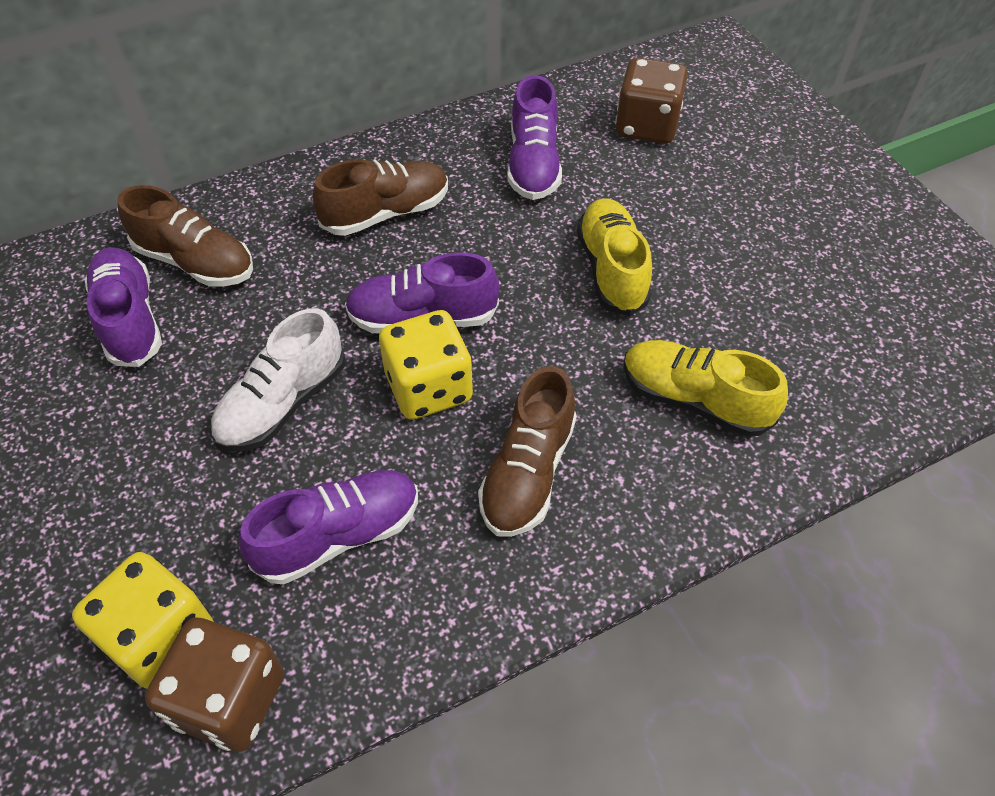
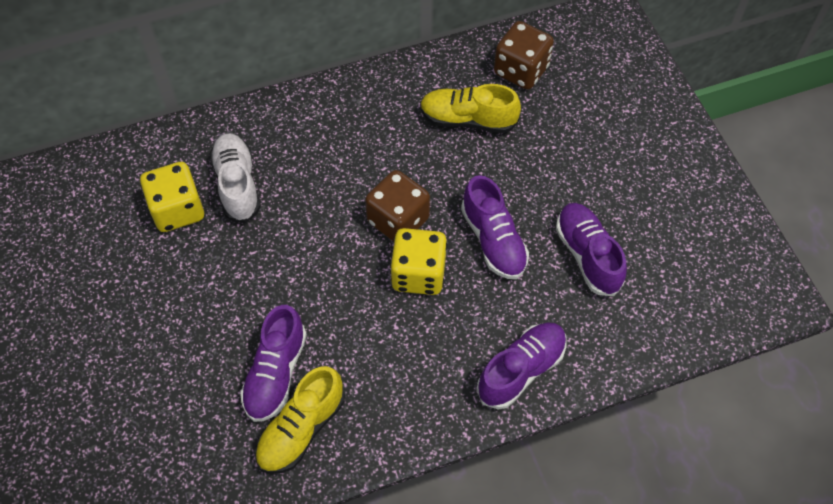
brown shoe: 3 -> 0

